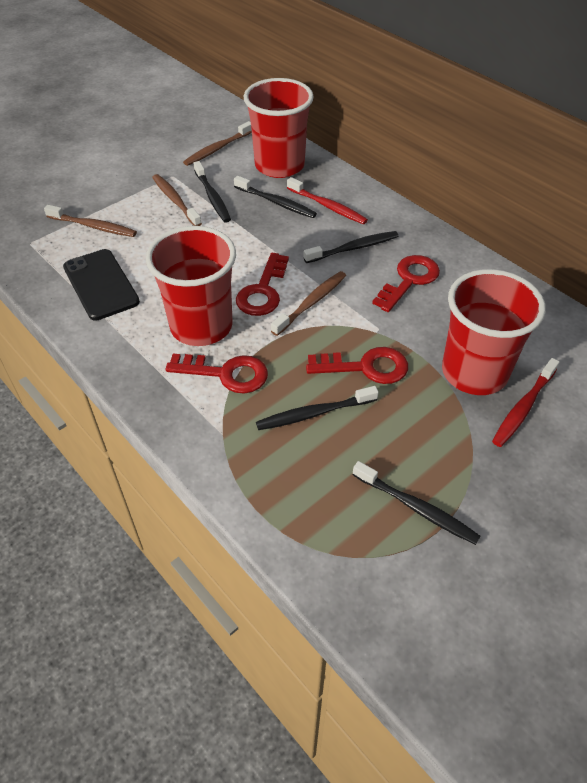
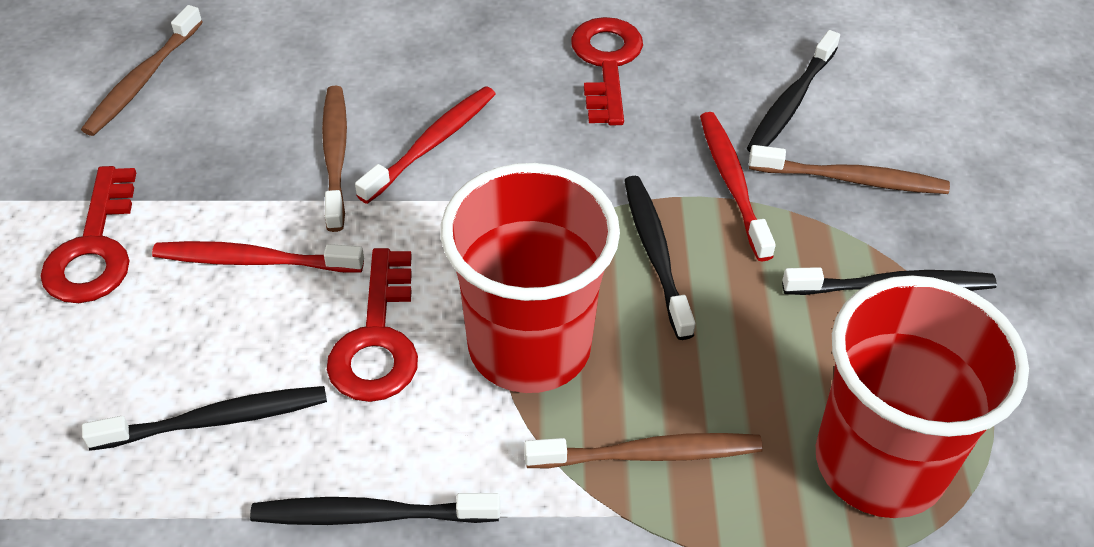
black phone: 1 -> 0
red cup: 3 -> 2
red key: 4 -> 3
red toothbrush: 2 -> 3

